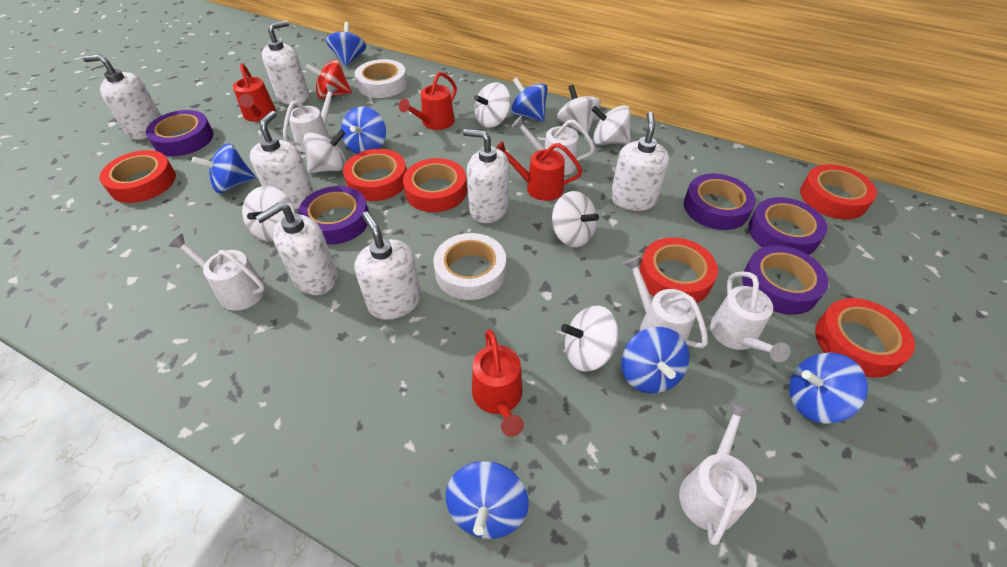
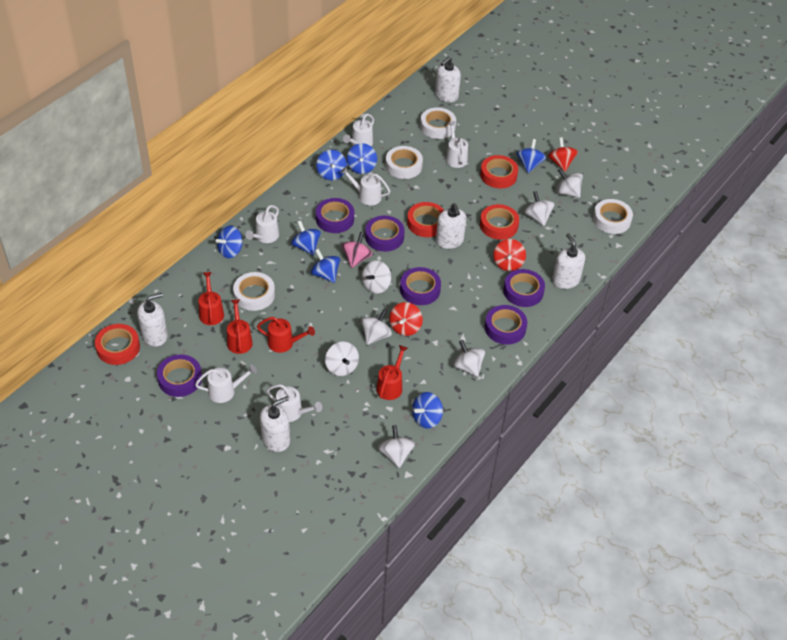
pink spinning top: 0 -> 1
purple tape: 5 -> 6
red spinning top: 1 -> 3
red tape: 6 -> 4
white soap dispenser: 7 -> 5
white tape: 2 -> 4

